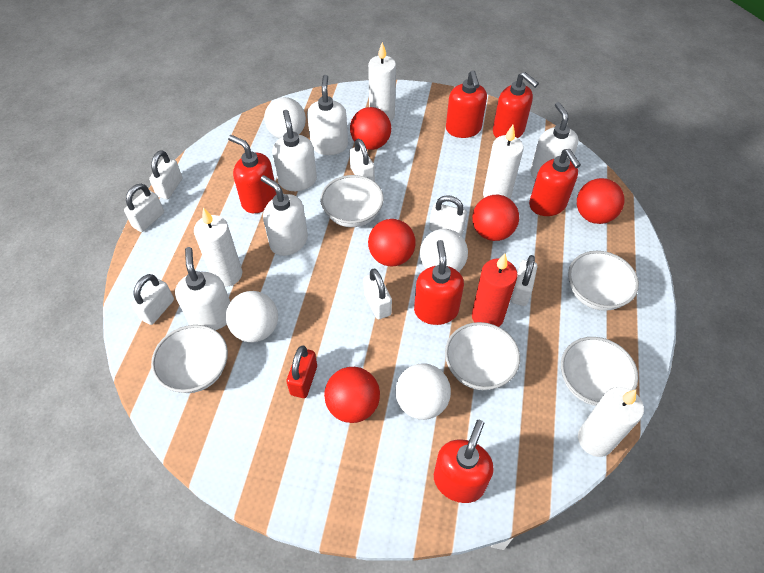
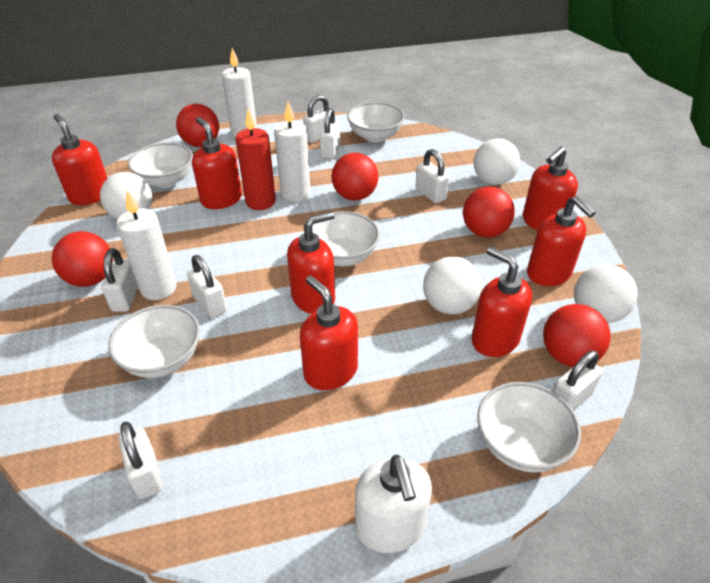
red padlock: 1 -> 0
red soap dispenser: 6 -> 7
white candle: 4 -> 3
white soap dispenser: 5 -> 1

